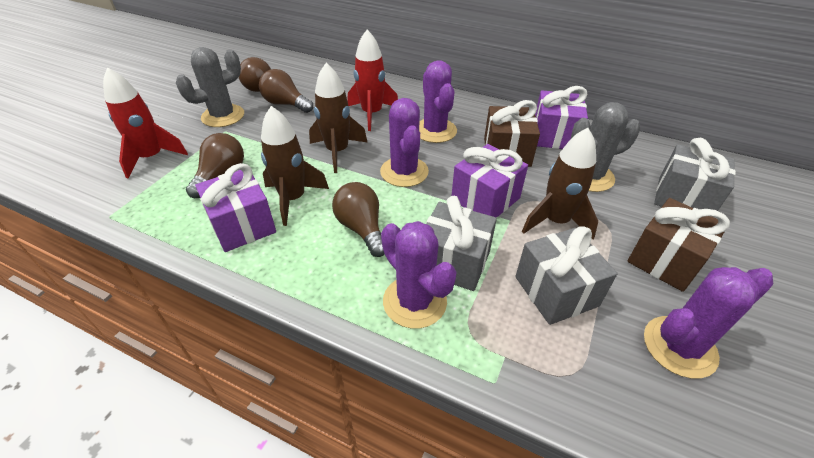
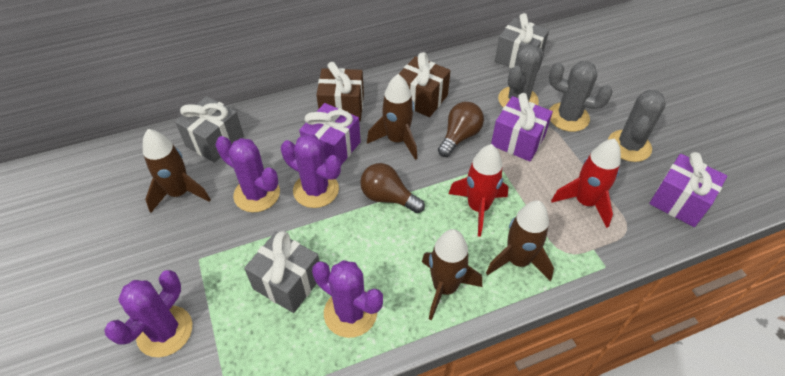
brown light bulb: 4 -> 2
brown rocket: 3 -> 4
grey cactus: 2 -> 3

